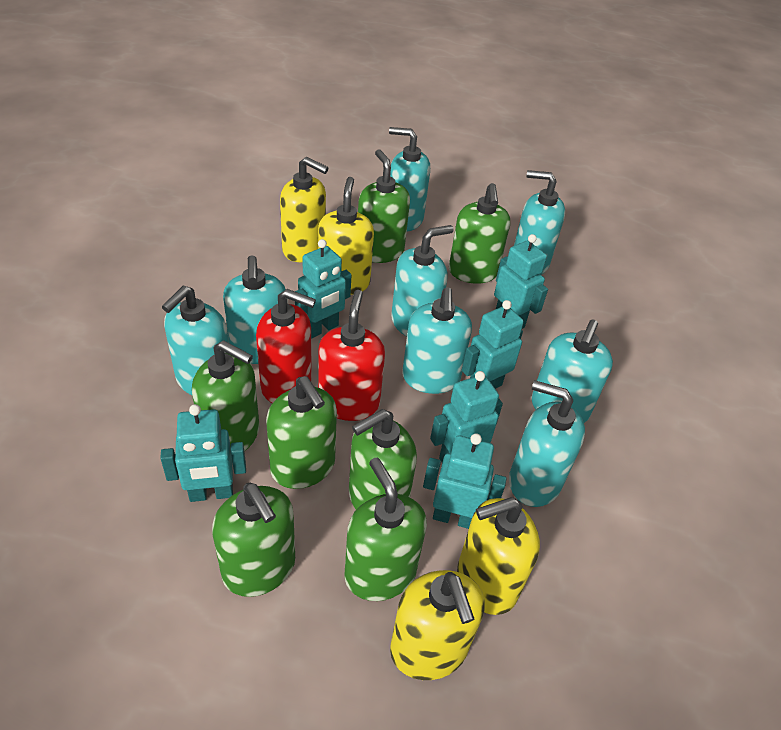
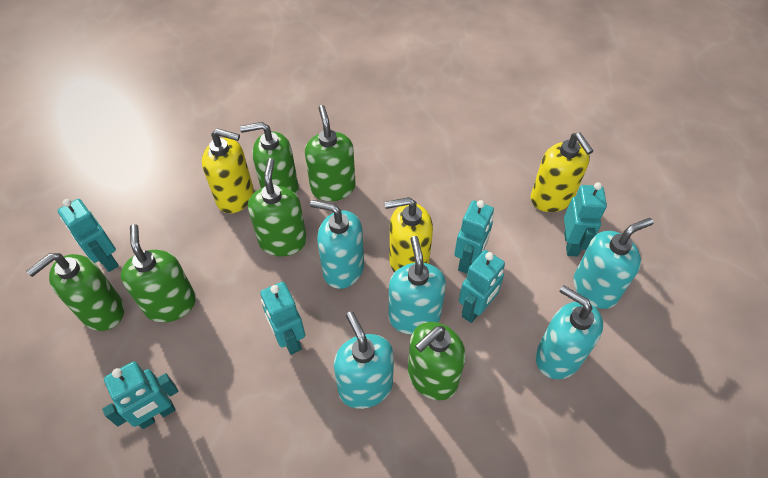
green soap dispenser: 7 -> 6
red soap dispenser: 2 -> 0
turquoise soap dispenser: 8 -> 5
yellow soap dispenser: 4 -> 3

